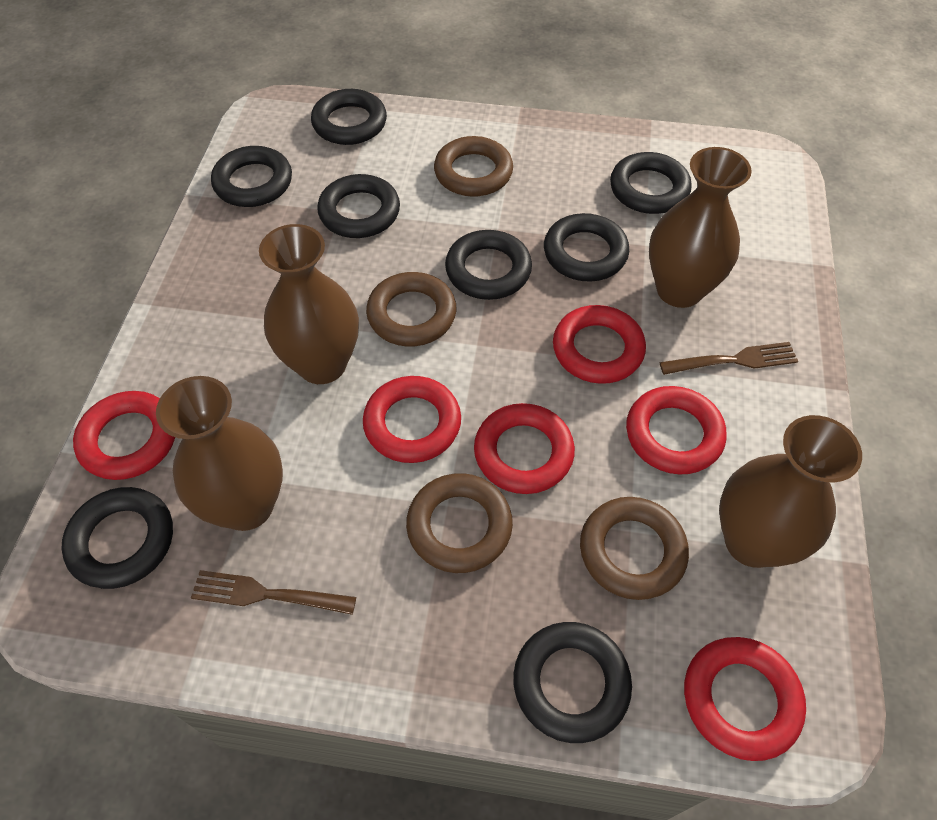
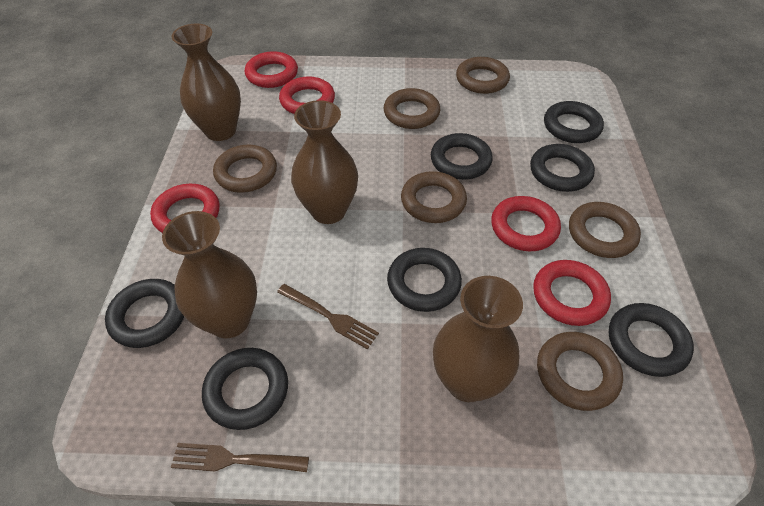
black ring: 8 -> 7
brown ring: 4 -> 6
red ring: 6 -> 5

